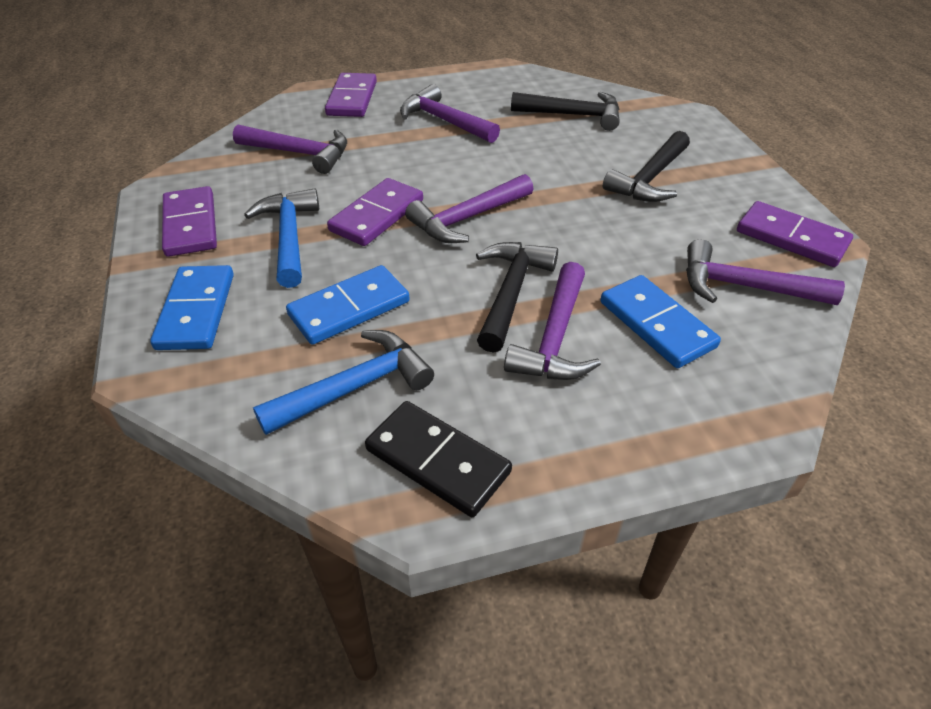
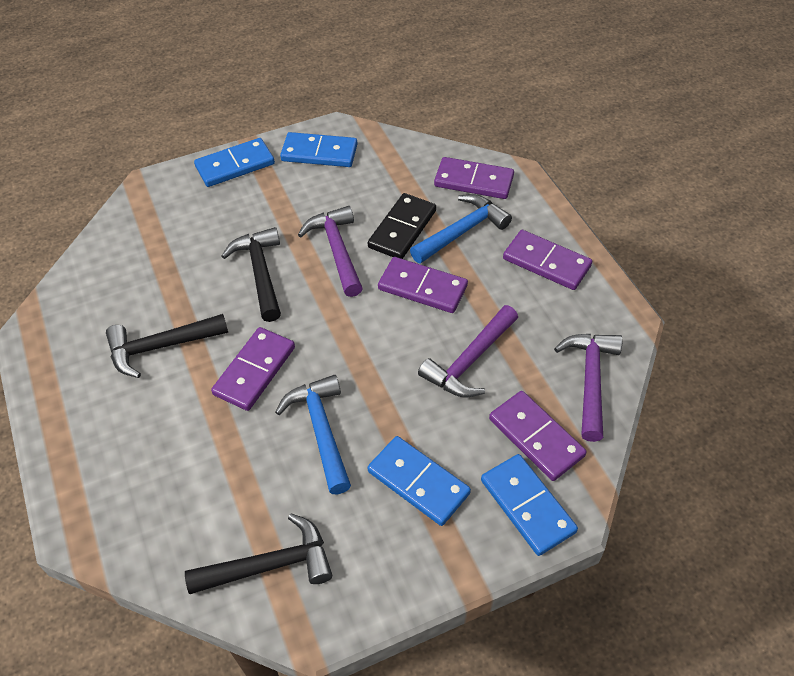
blue domino: 3 -> 4
purple domino: 4 -> 5
purple hammer: 5 -> 3

